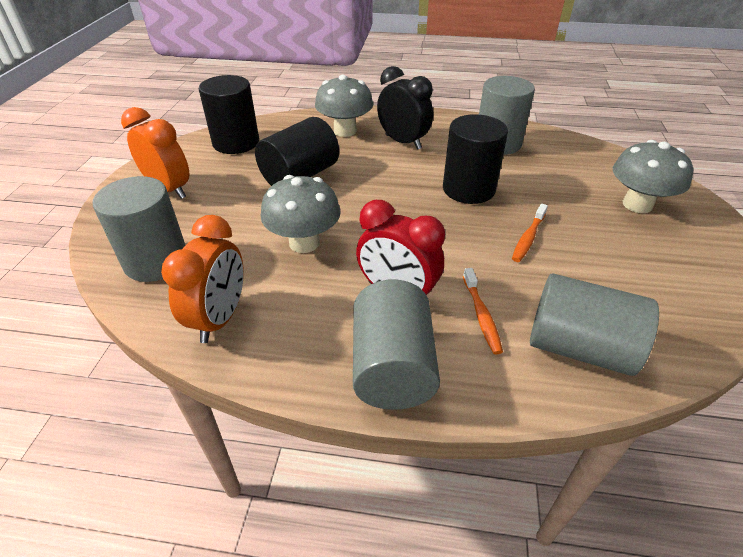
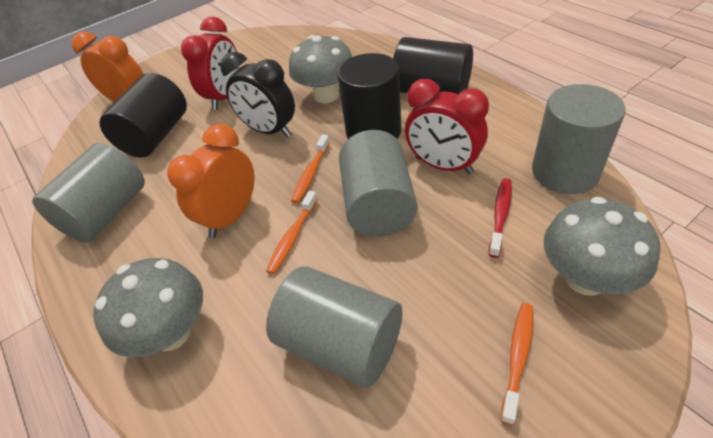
orange toothbrush: 2 -> 3
red clock: 1 -> 2
red toothbrush: 0 -> 1

